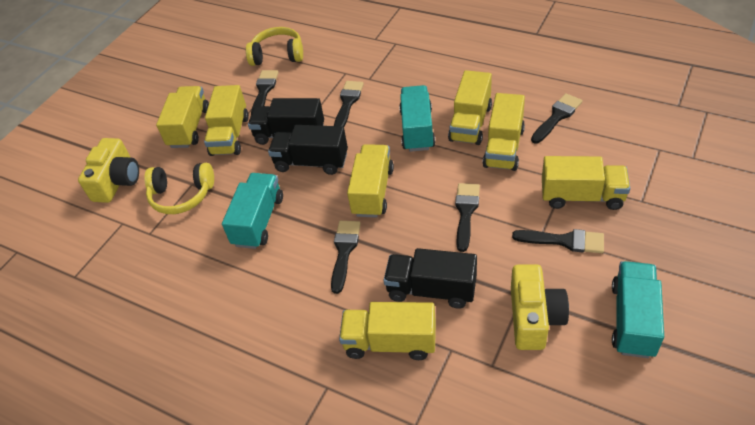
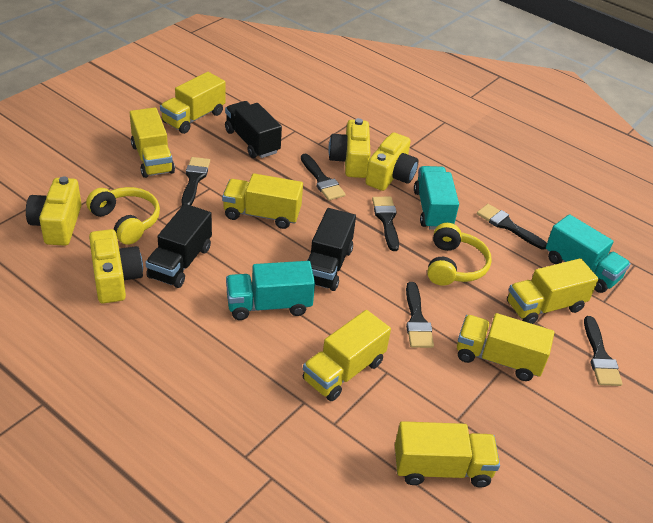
yellow camera: 2 -> 4

